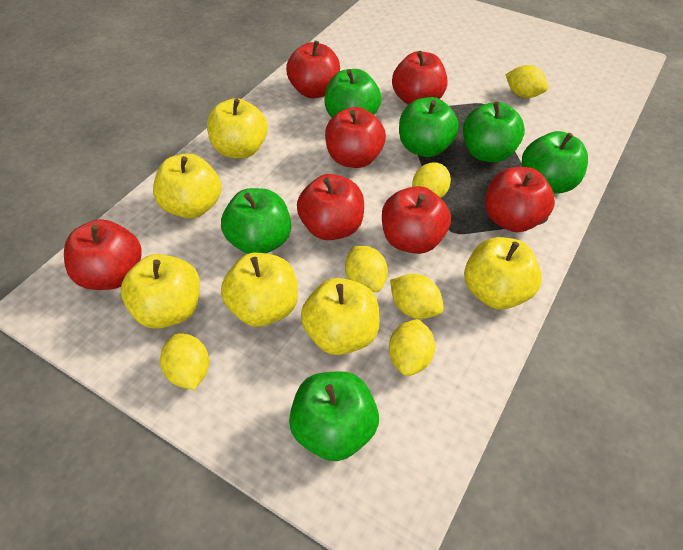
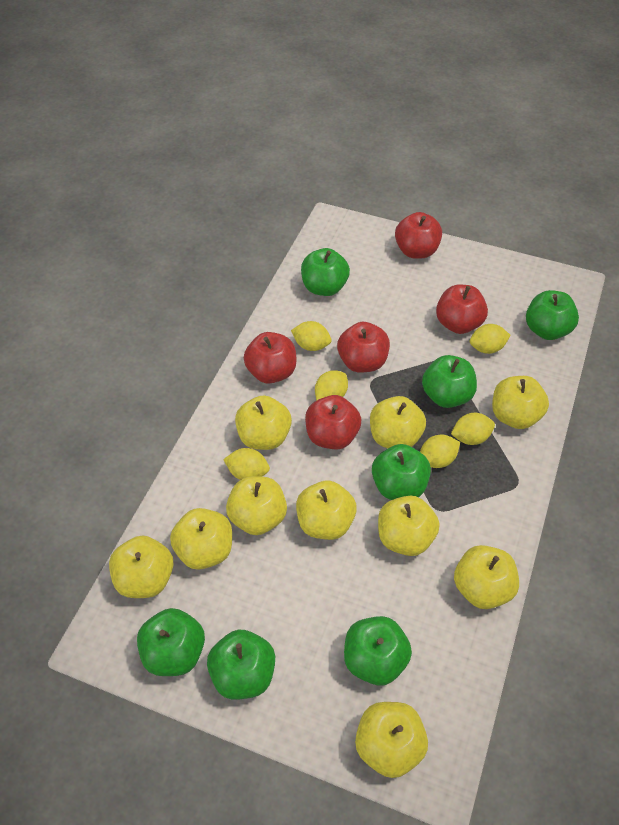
green apple: 6 -> 7
red apple: 7 -> 5
yellow apple: 6 -> 10

